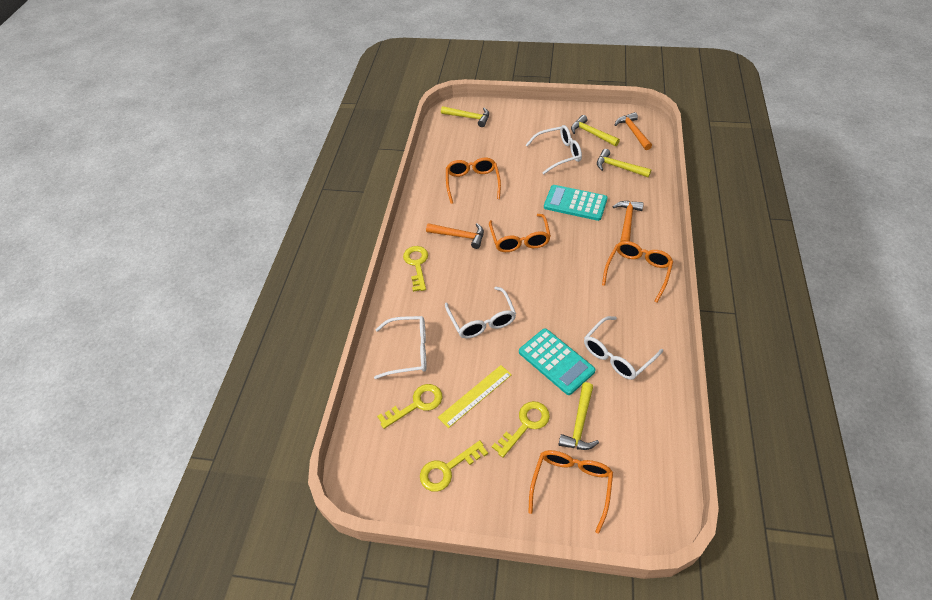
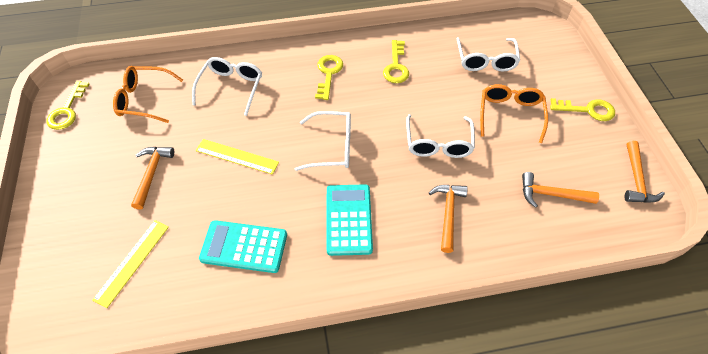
orange glasses: 4 -> 2
orange hammer: 3 -> 4
yellow hammer: 4 -> 0
yellow ruler: 1 -> 2

